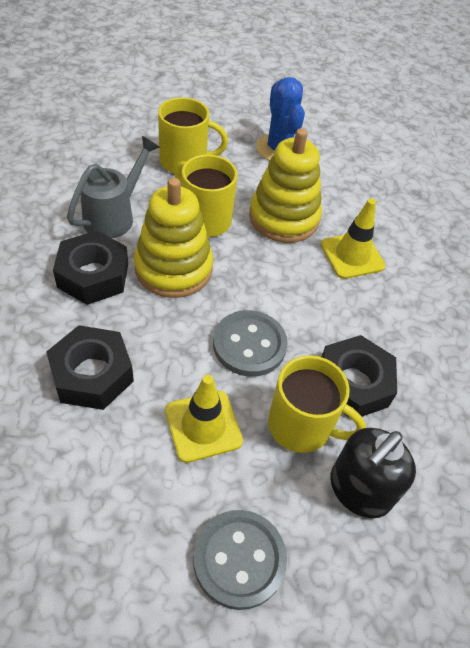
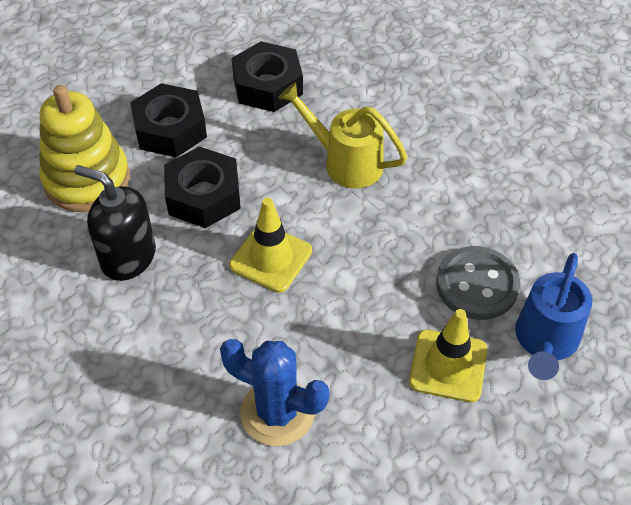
blue watering can: 0 -> 1
grey button: 2 -> 1
grey watering can: 1 -> 0
yellow mug: 3 -> 0
yellow stacking toy: 2 -> 1
yellow watering can: 0 -> 1

